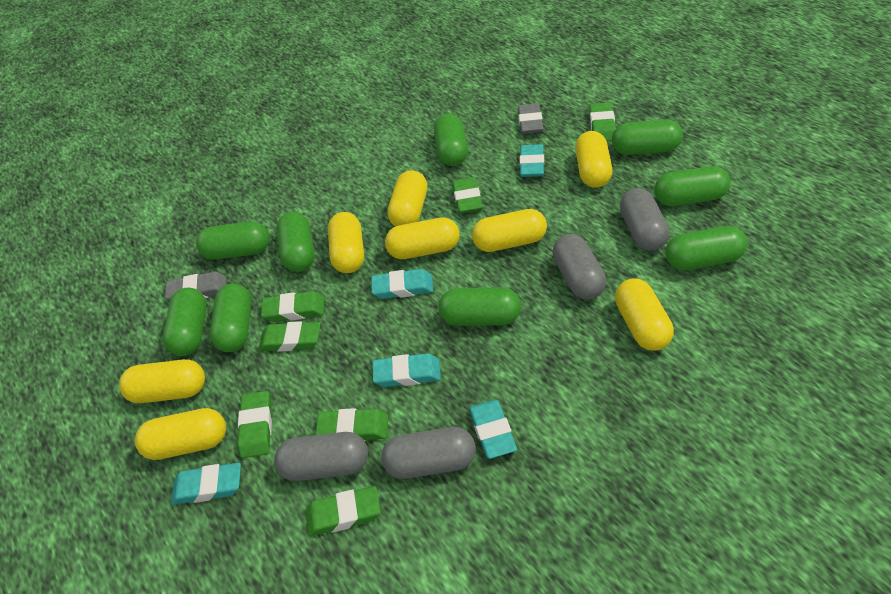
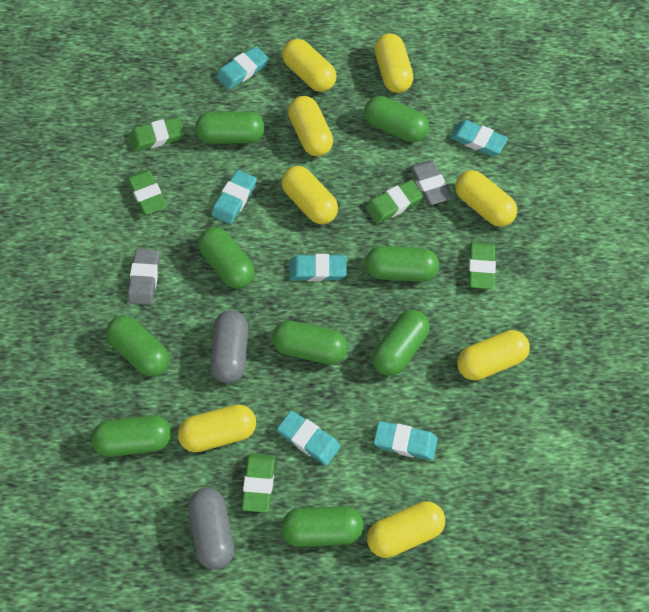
green eraser: 7 -> 5
grey capsule: 4 -> 2
turquoise eraser: 5 -> 6

